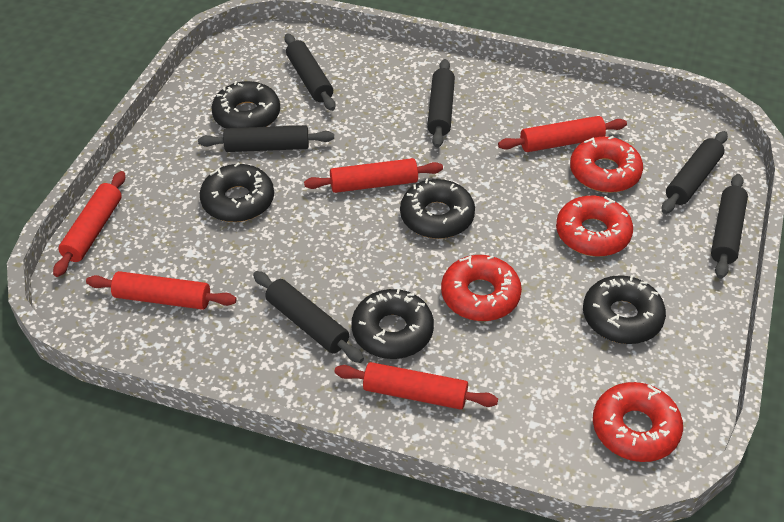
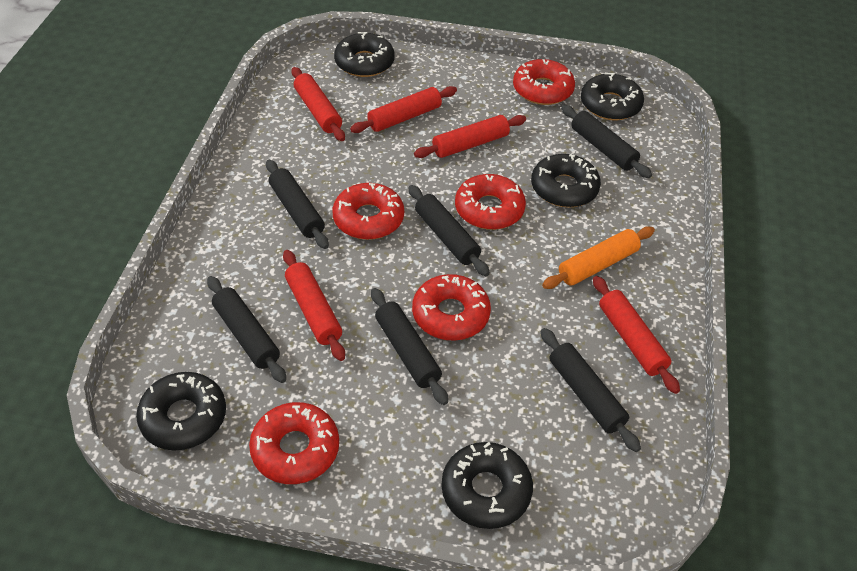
orange rolling pin: 0 -> 1
red donut: 4 -> 5

